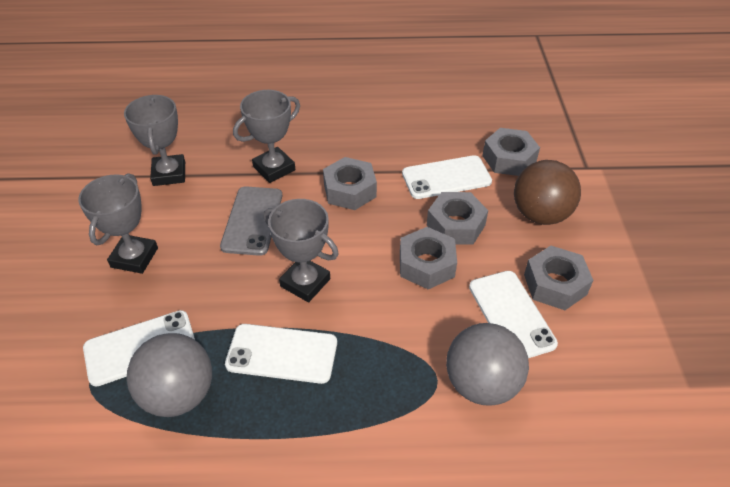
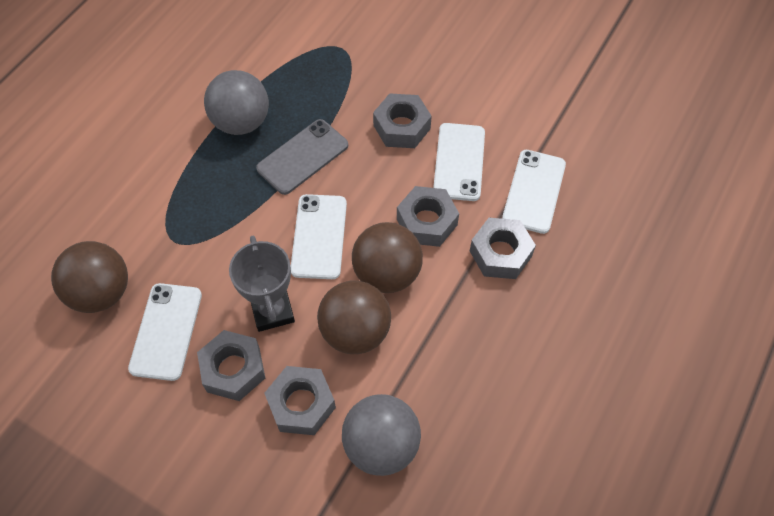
brown ball: 1 -> 3
grey trophy: 4 -> 1

